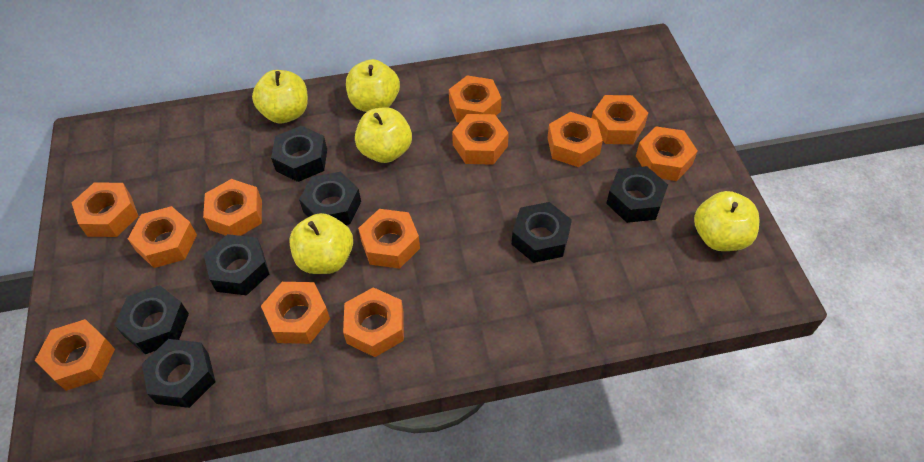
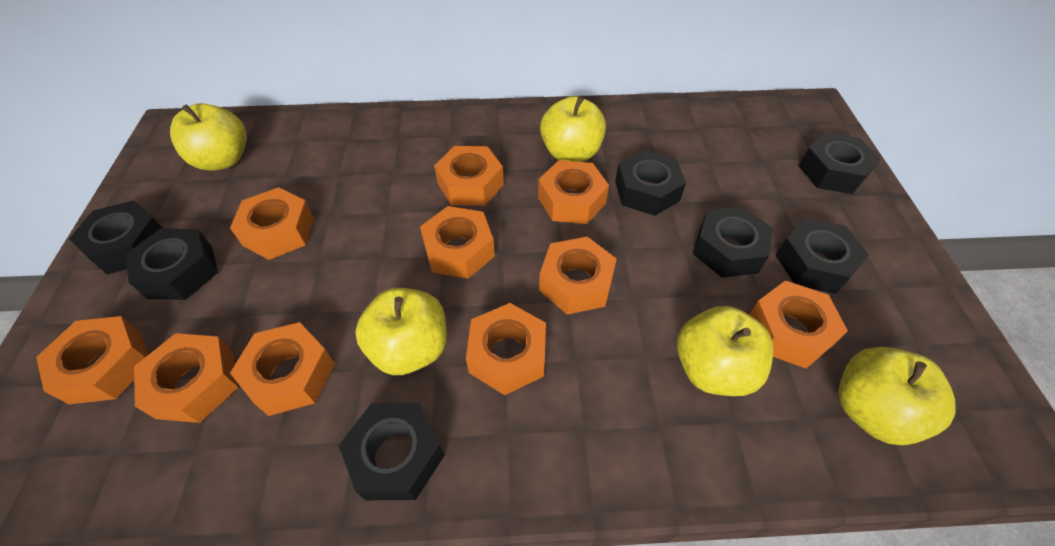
orange nut: 12 -> 10

